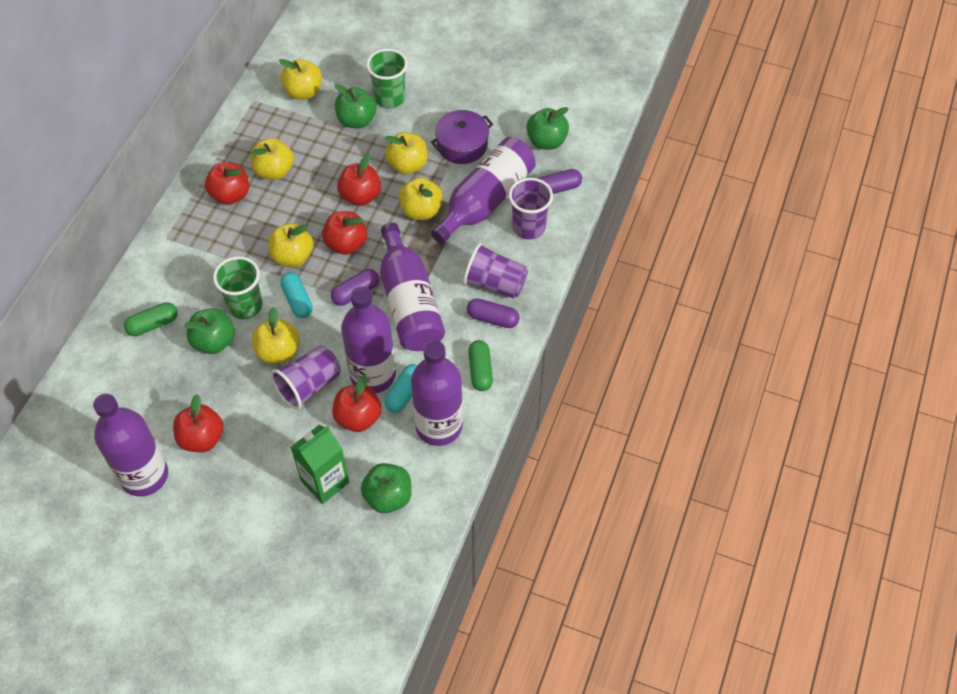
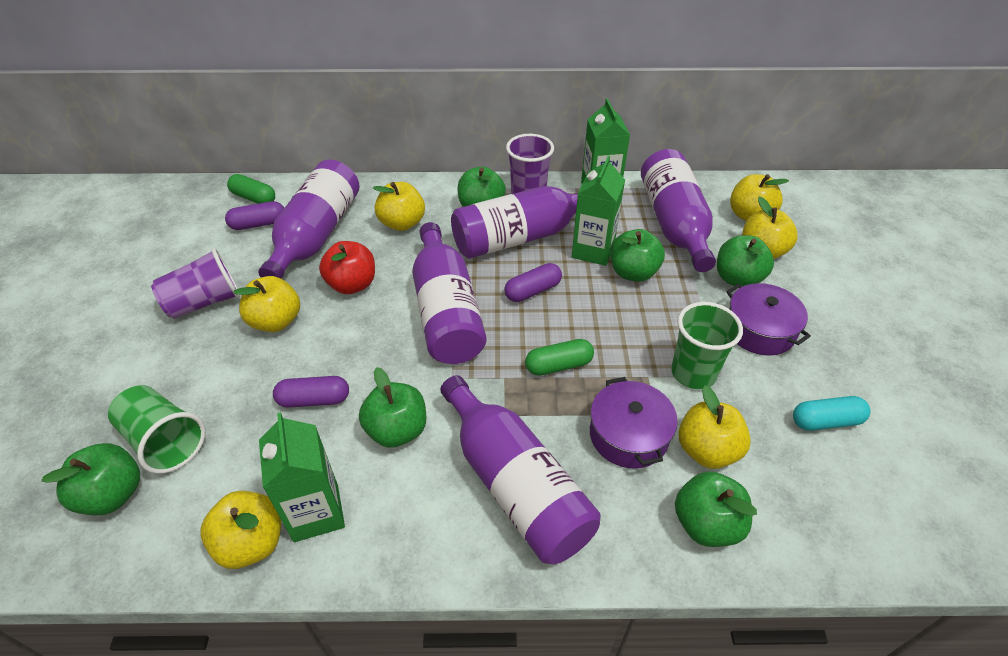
green apple: 4 -> 6
green carton: 1 -> 3
purple cup: 3 -> 2
purple pot: 1 -> 2
red apple: 5 -> 1
turquoise capsule: 2 -> 1

